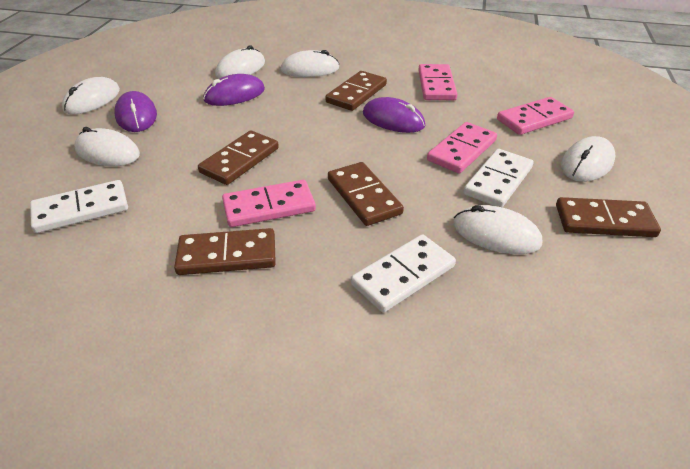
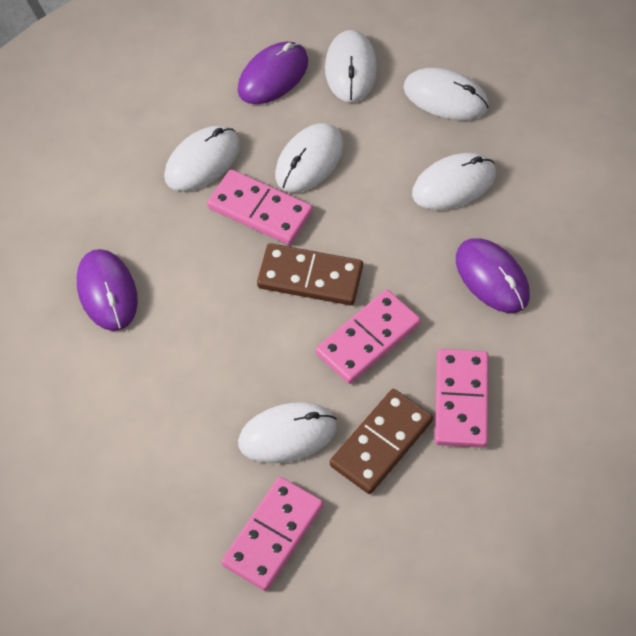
brown domino: 5 -> 2
white domino: 3 -> 0

